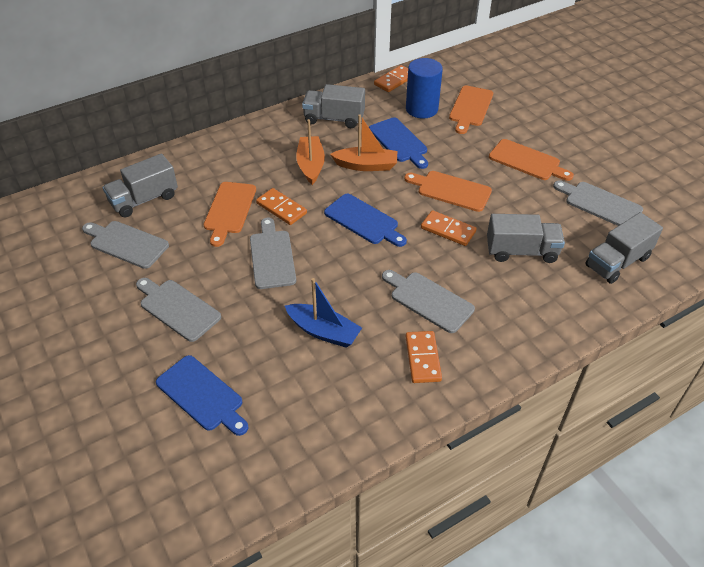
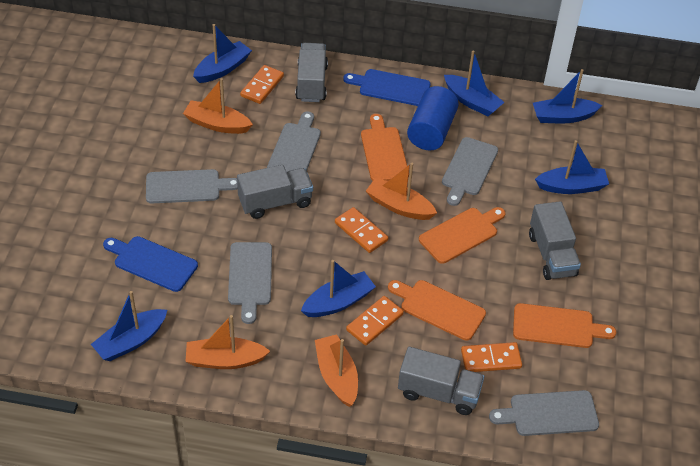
blue boat: 1 -> 6
blue cutting board: 3 -> 2
orange boat: 2 -> 4

